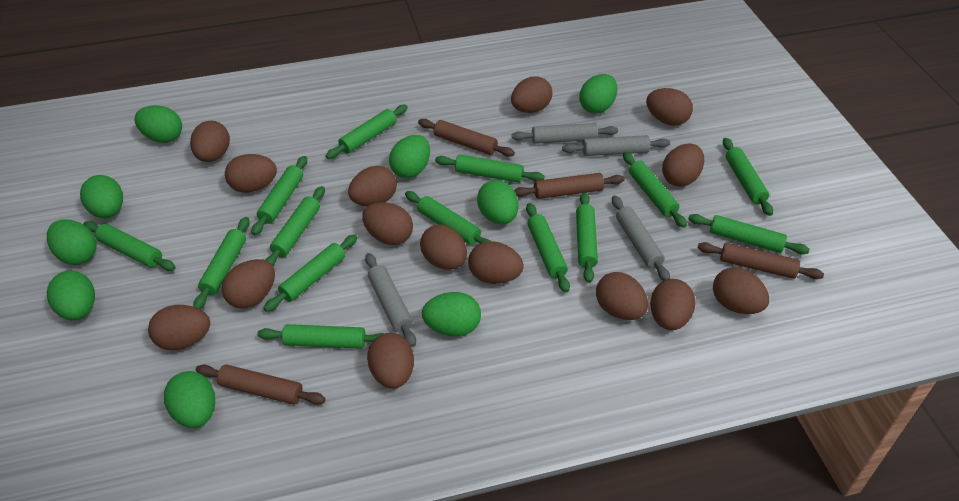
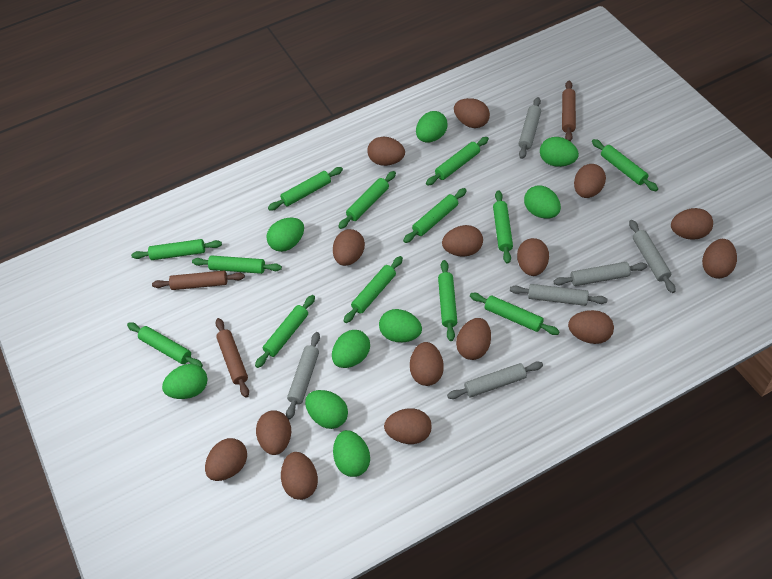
brown rolling pin: 4 -> 3
green rolling pin: 14 -> 13
grey rolling pin: 4 -> 6

